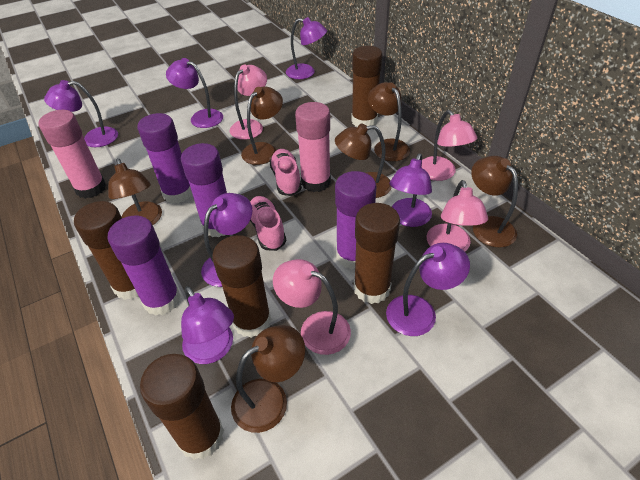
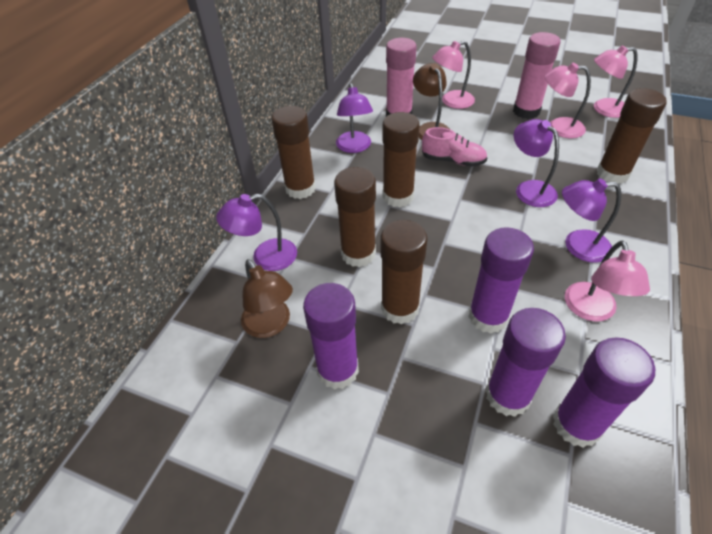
brown lamp: 6 -> 2
pink shoe: 2 -> 1
purple lamp: 7 -> 4

